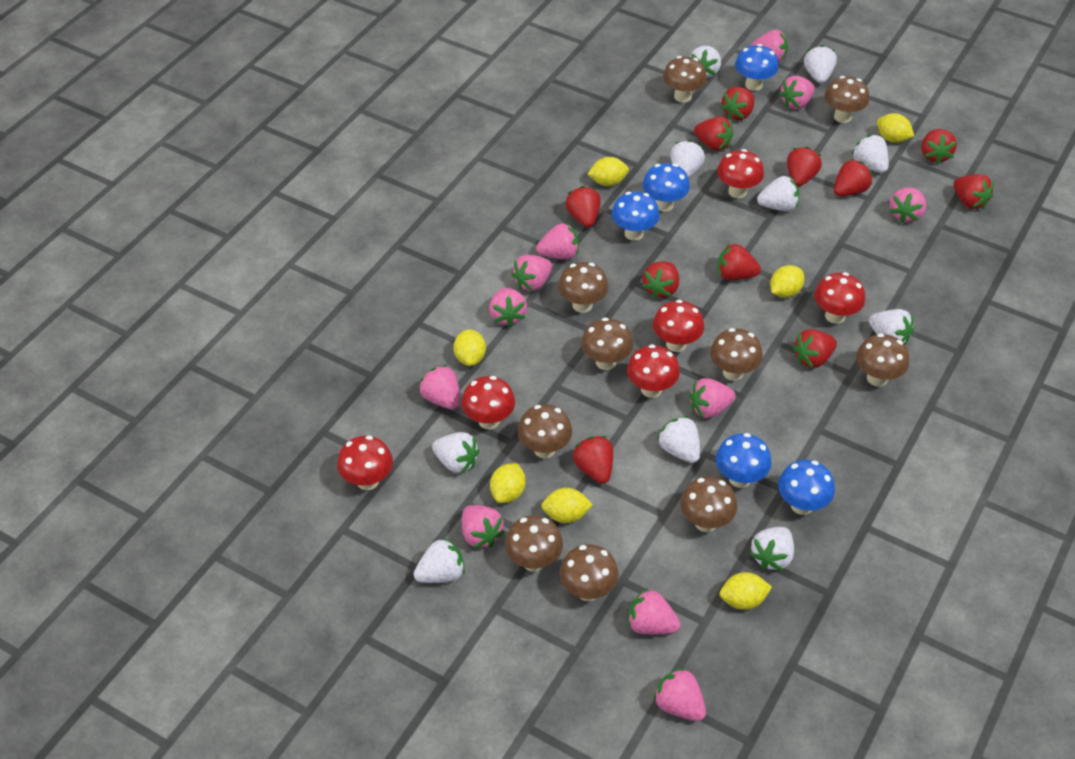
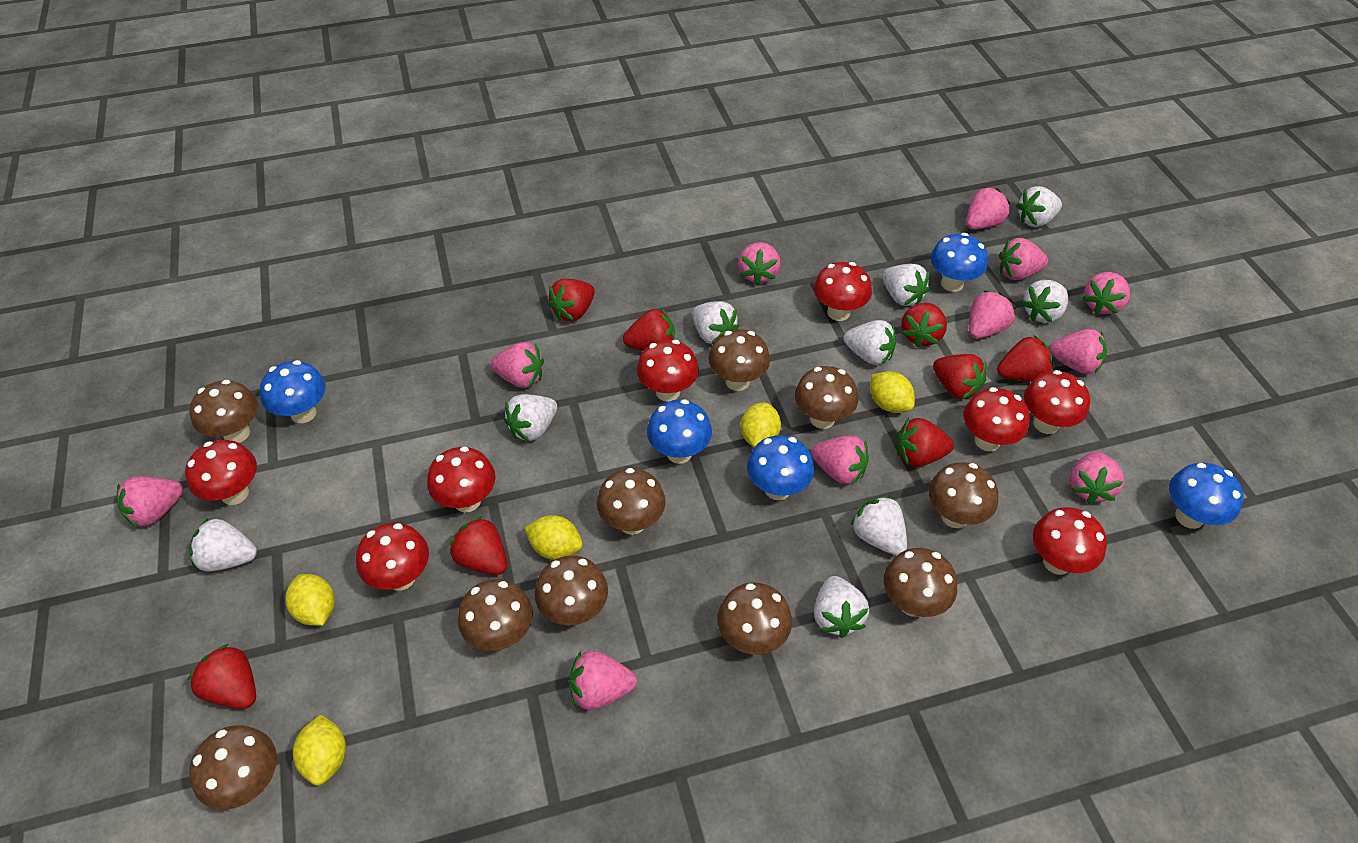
red mushroom: 6 -> 8
red strawberry: 11 -> 8
white strawberry: 10 -> 9
yellow lemon: 7 -> 5

